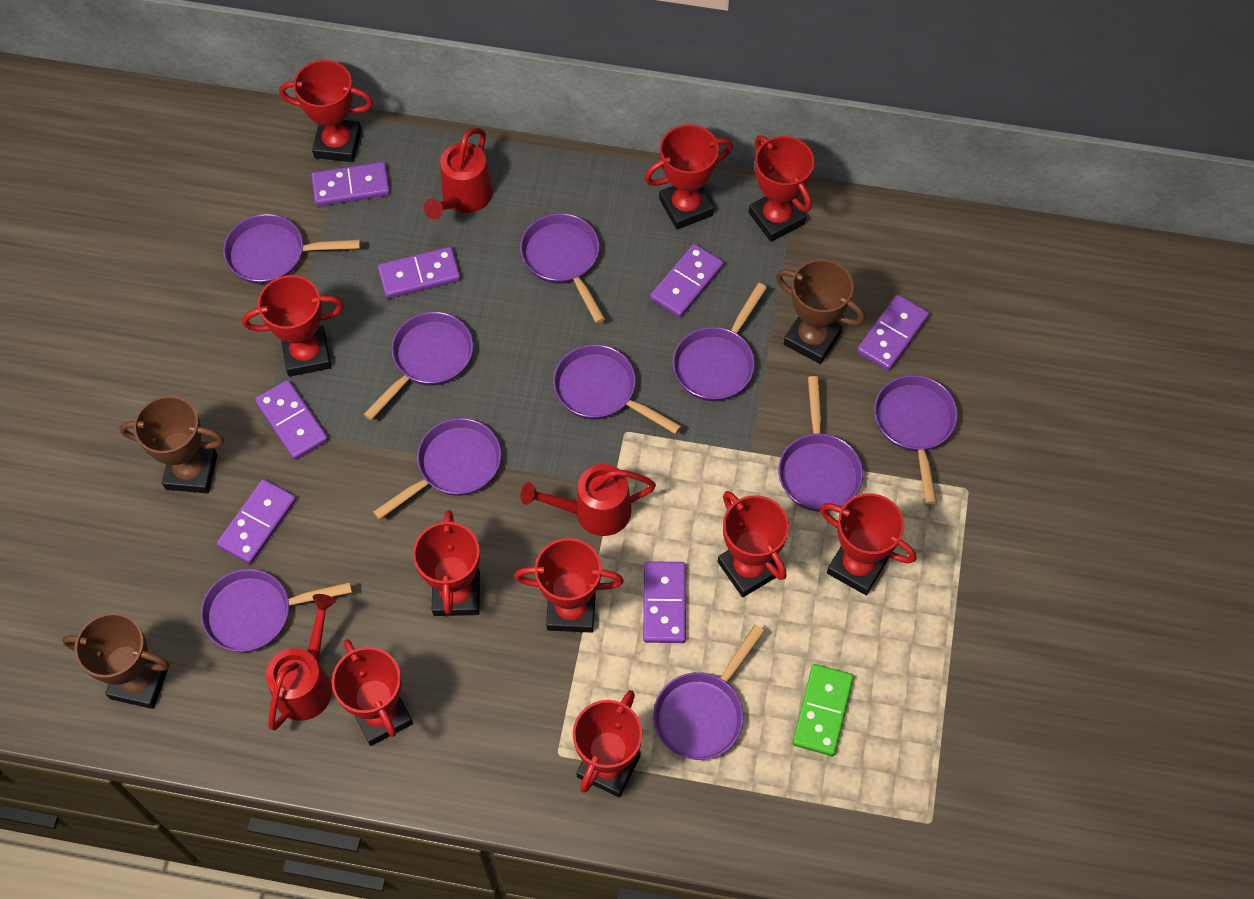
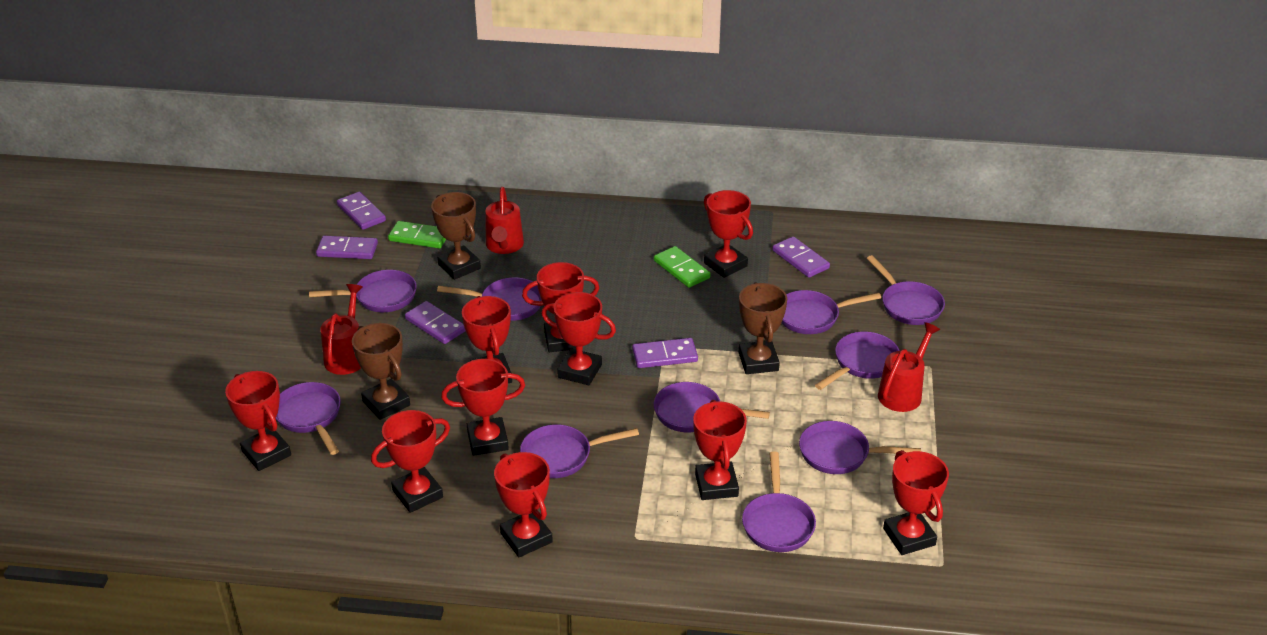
green domino: 1 -> 2
purple domino: 7 -> 5

